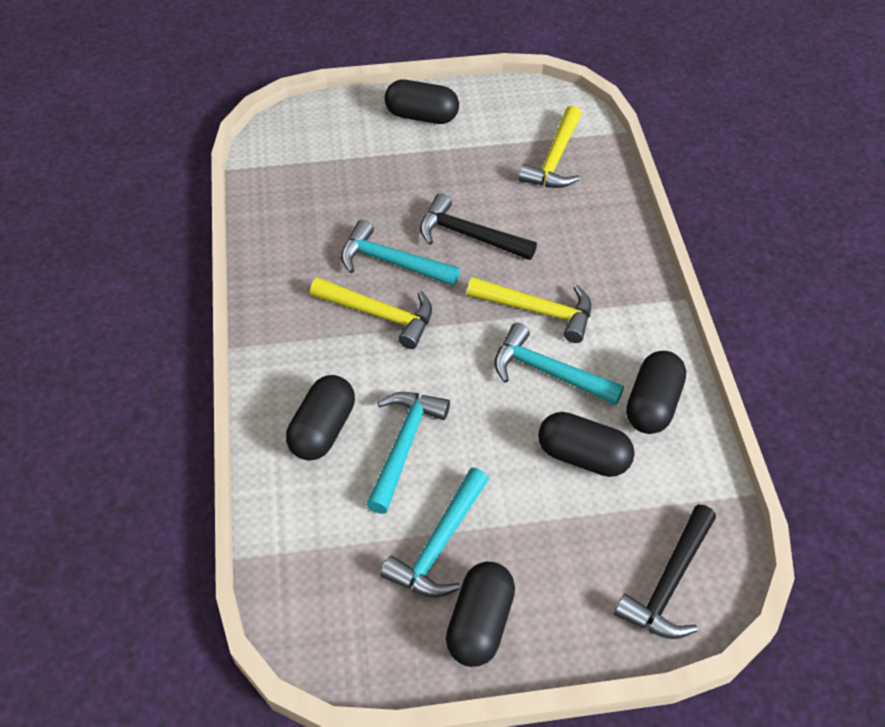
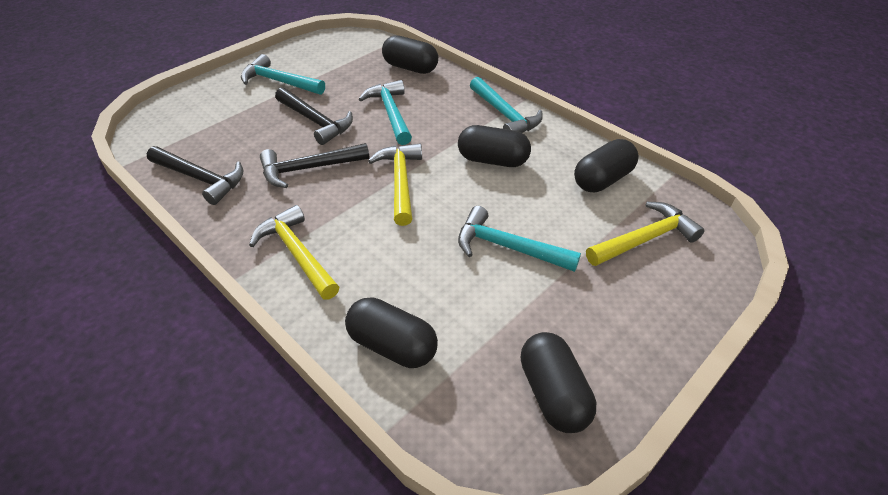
black hammer: 2 -> 3

